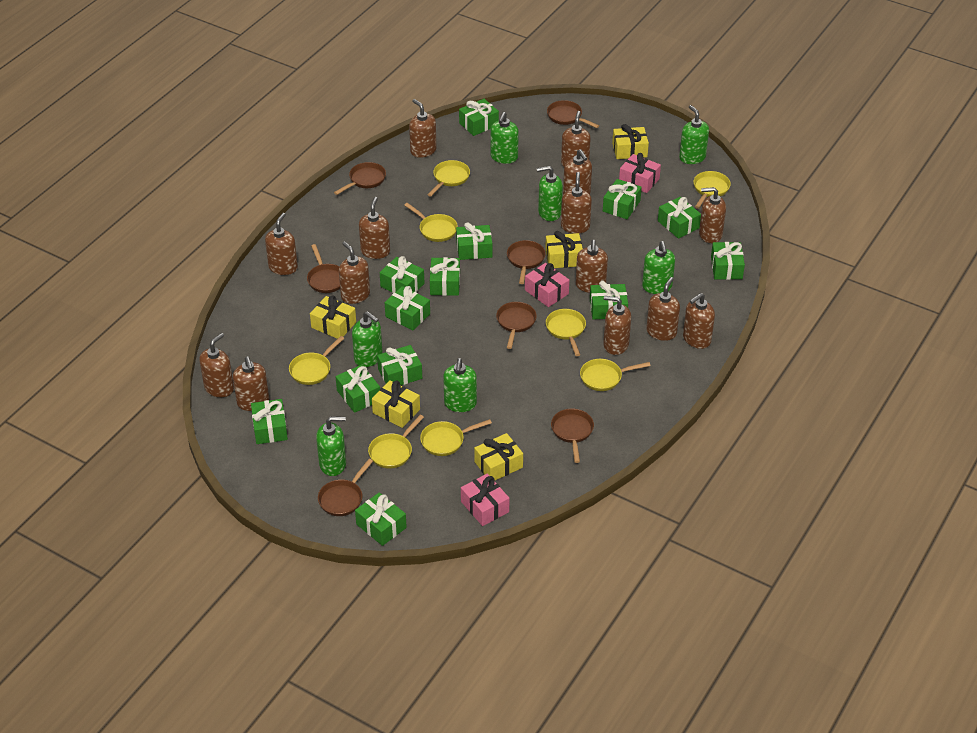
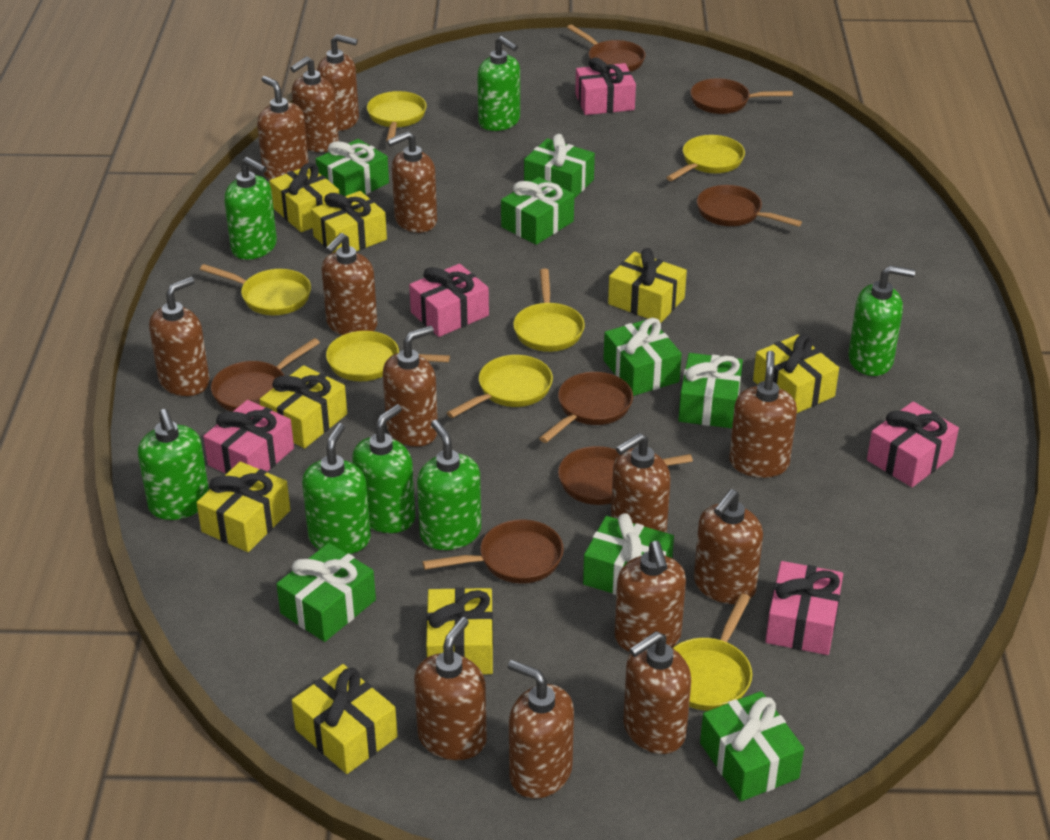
green gift: 13 -> 8
pink gift: 3 -> 5
yellow gift: 5 -> 8
yellow pan: 8 -> 7

